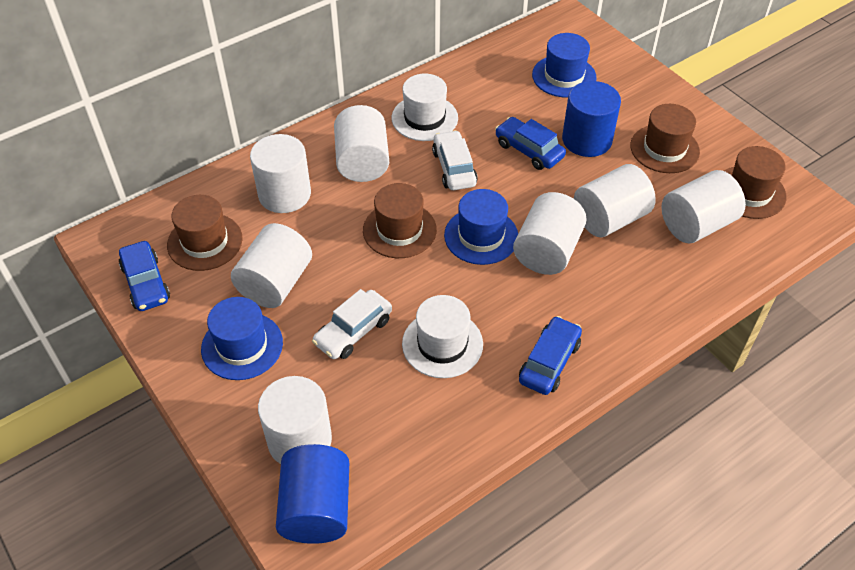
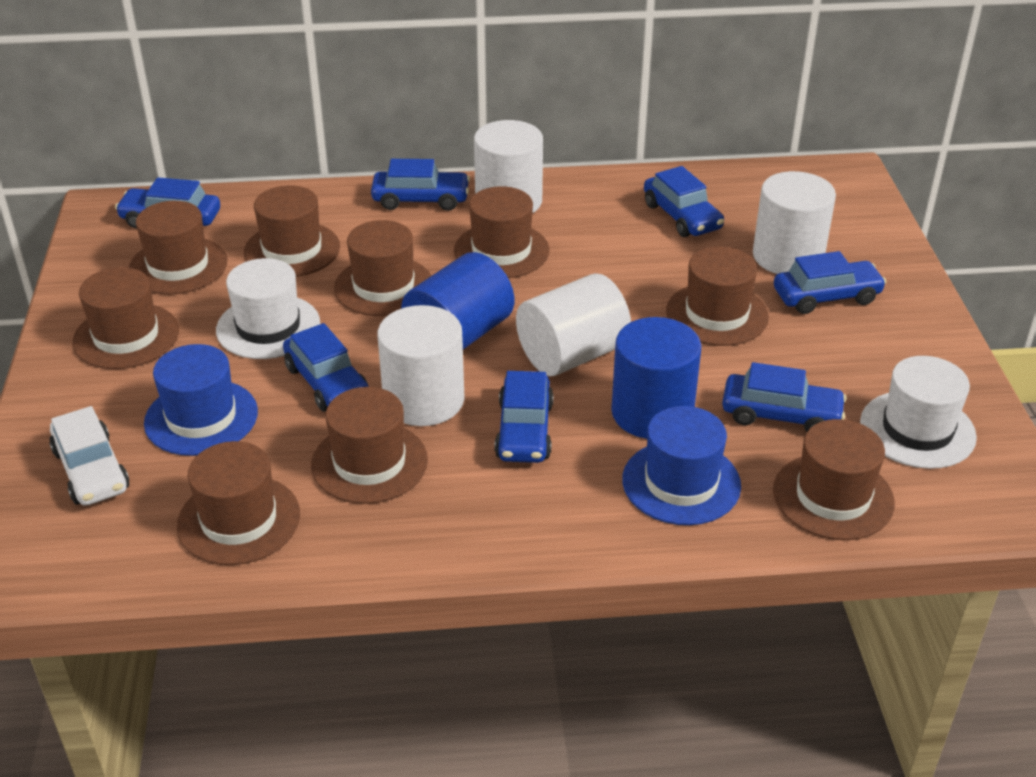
blue car: 3 -> 7
blue hat: 3 -> 2
brown hat: 4 -> 9
white car: 2 -> 1
white cylinder: 7 -> 4

